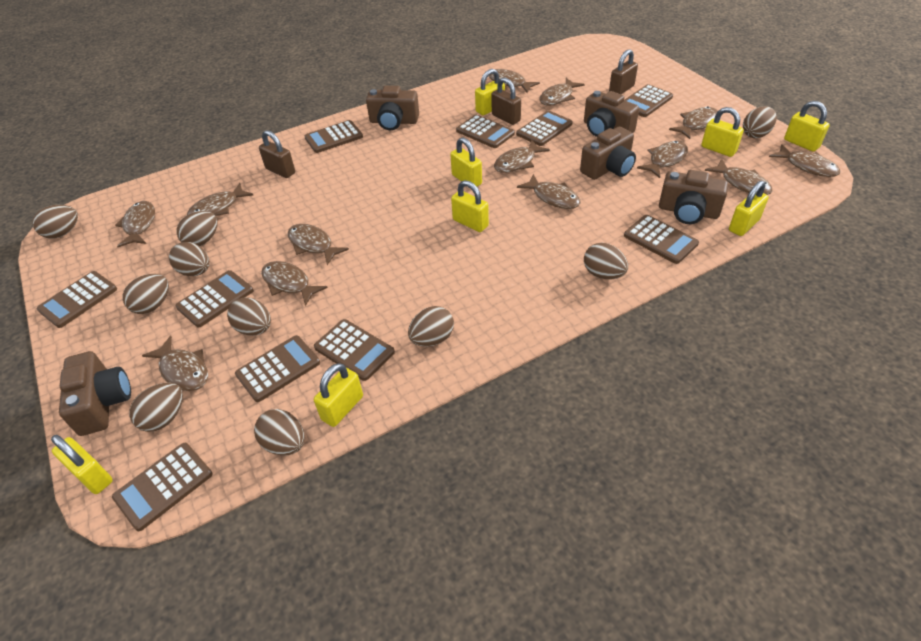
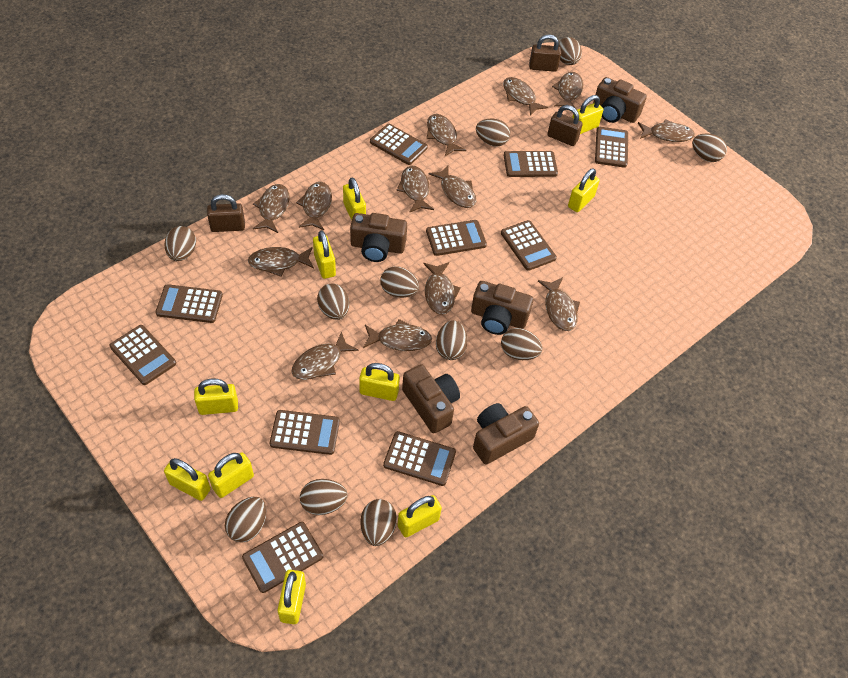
brown egg: 10 -> 11
yellow padlock: 8 -> 10

